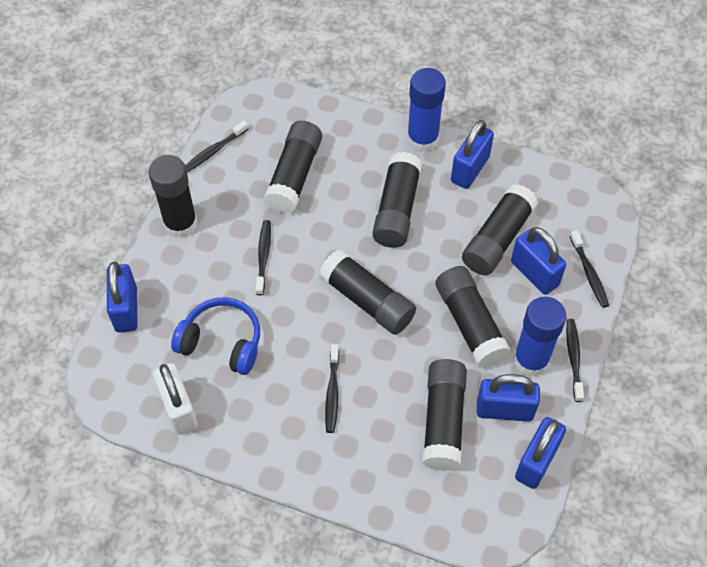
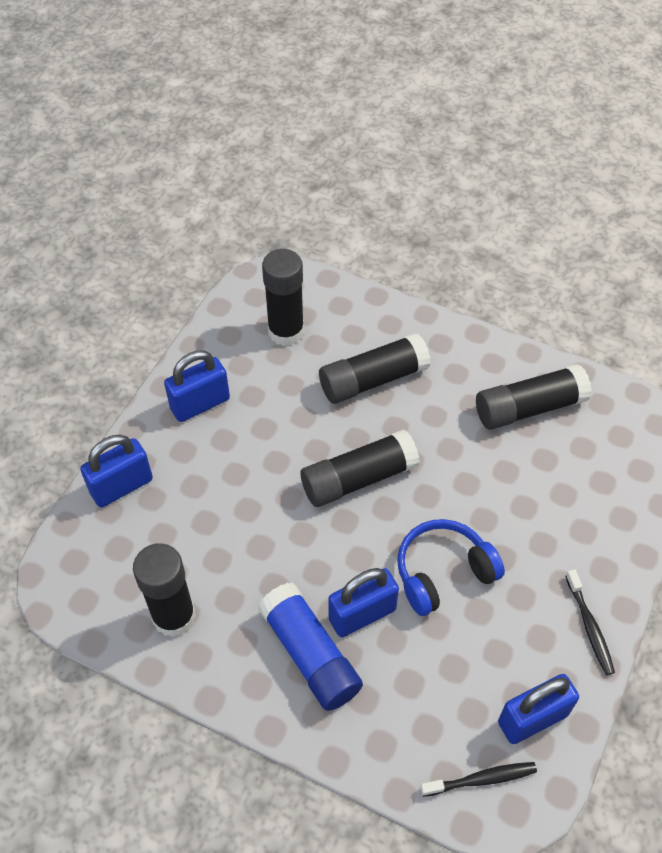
black glue stick: 7 -> 5
black toothbrush: 5 -> 2
blue glue stick: 2 -> 1
blue padlock: 5 -> 4
white padlock: 1 -> 0

